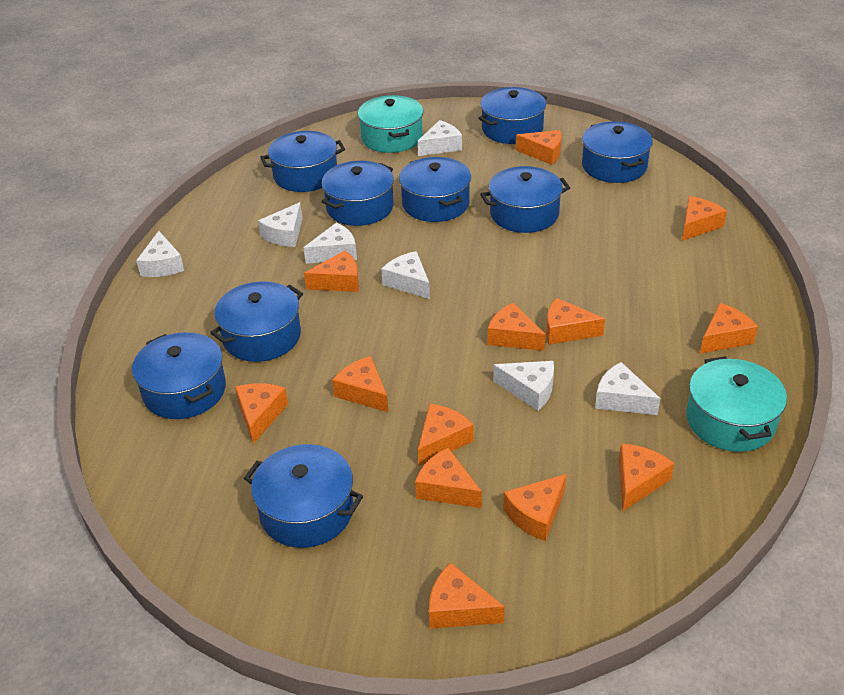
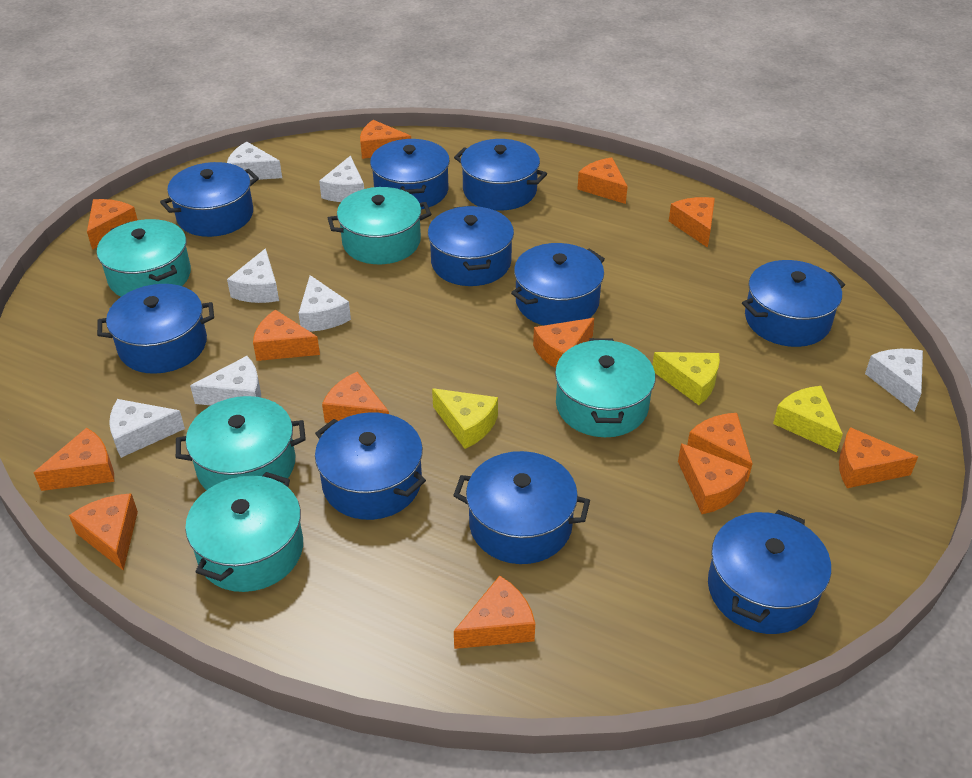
blue pot: 9 -> 10
turquoise pot: 2 -> 5
yellow cheese: 0 -> 3

